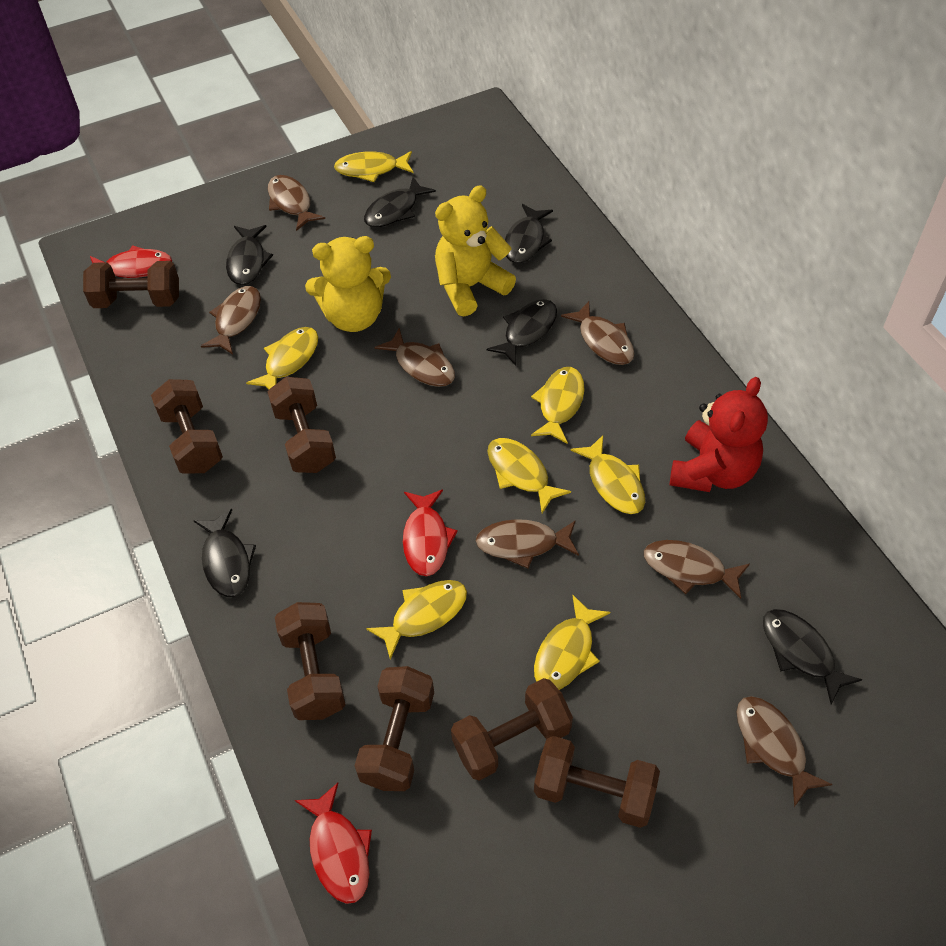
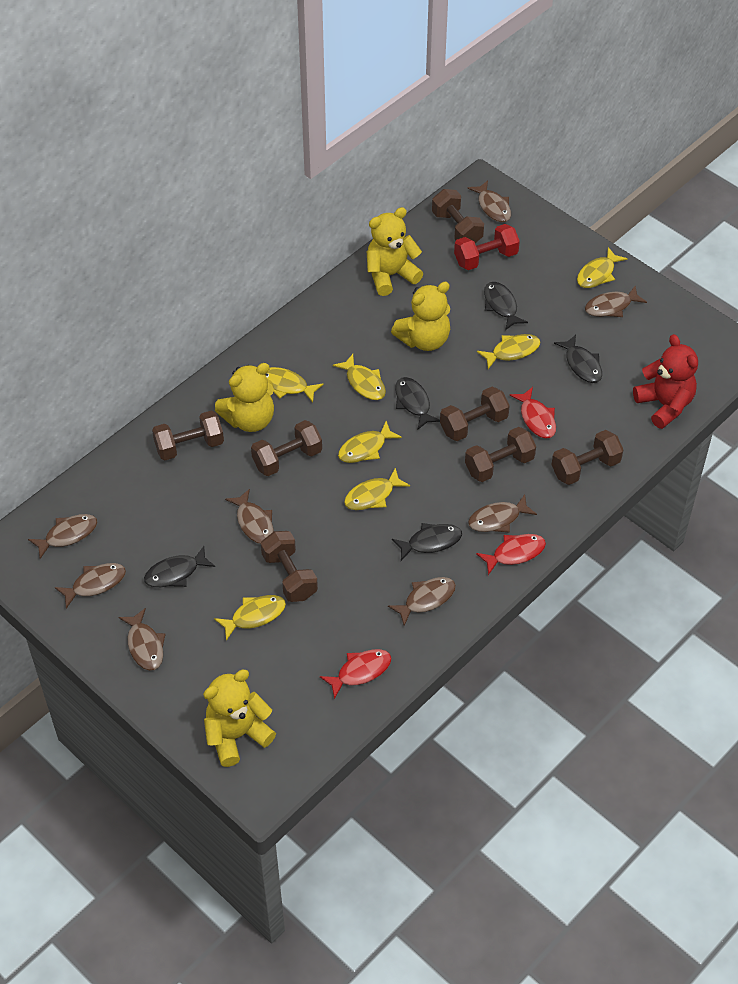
black fish: 6 -> 5
brown fish: 7 -> 8
red dumbbell: 0 -> 1
yellow teddy bear: 2 -> 4

